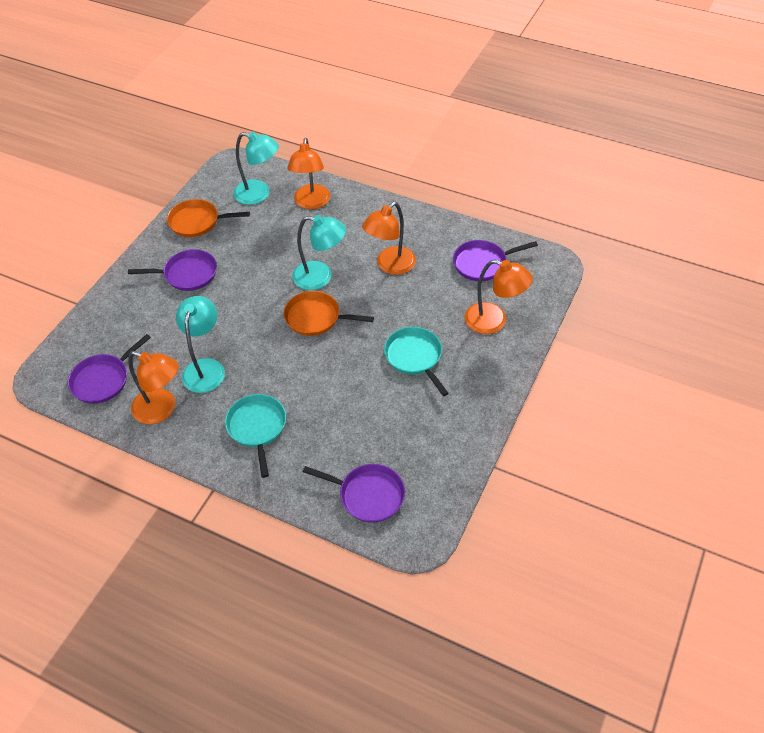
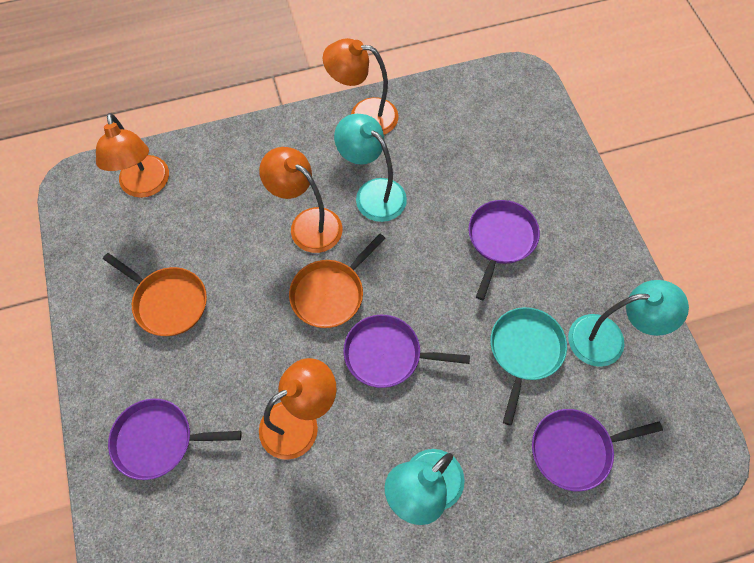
turquoise pan: 2 -> 1

